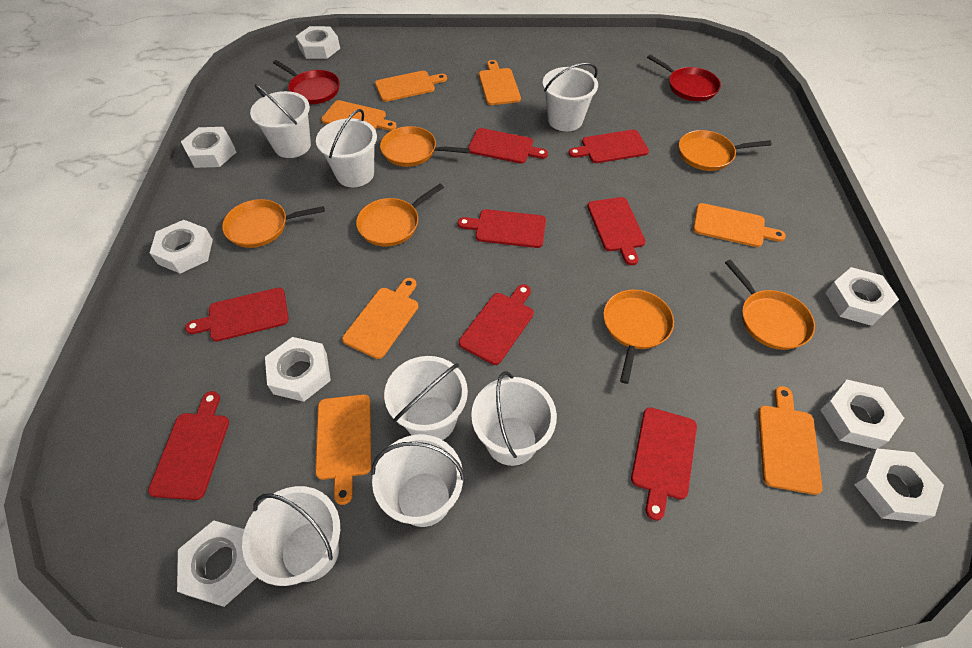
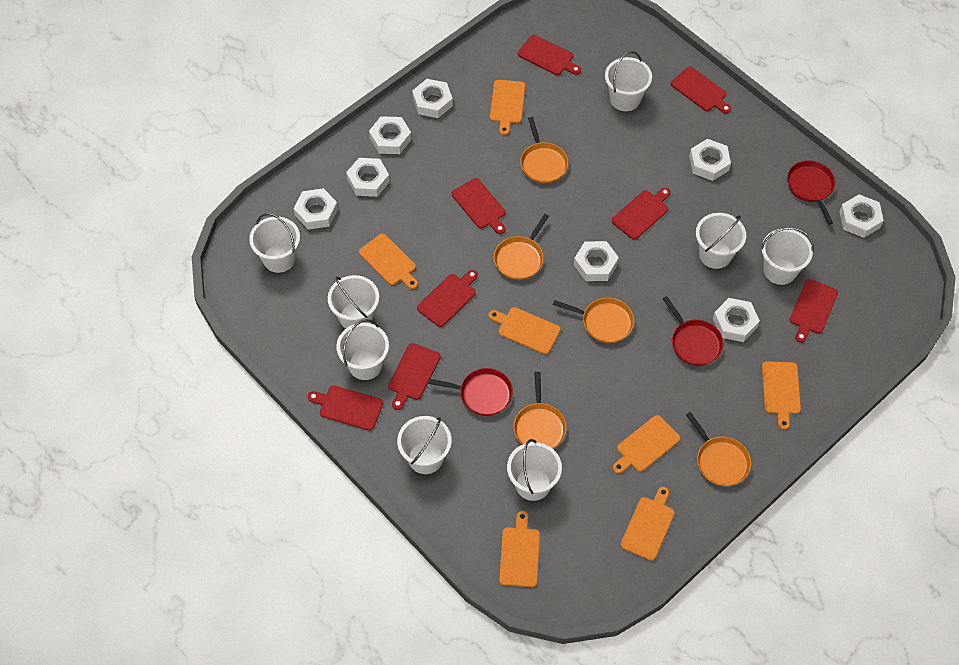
orange pan: 6 -> 5
red pan: 2 -> 3
white bucket: 7 -> 8

